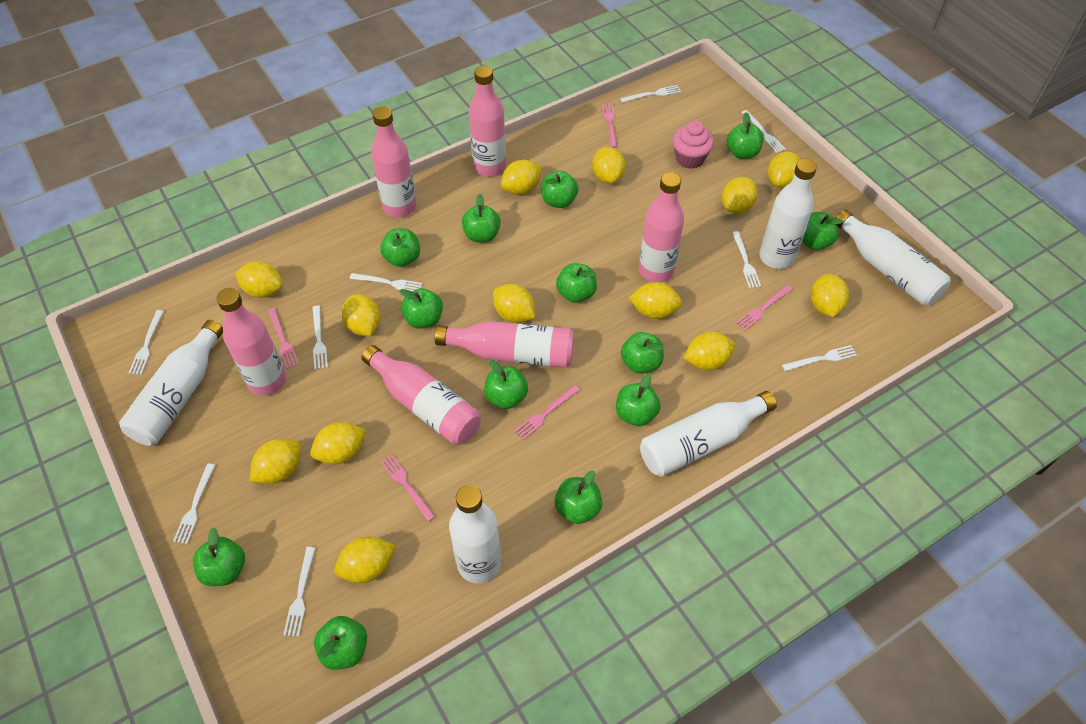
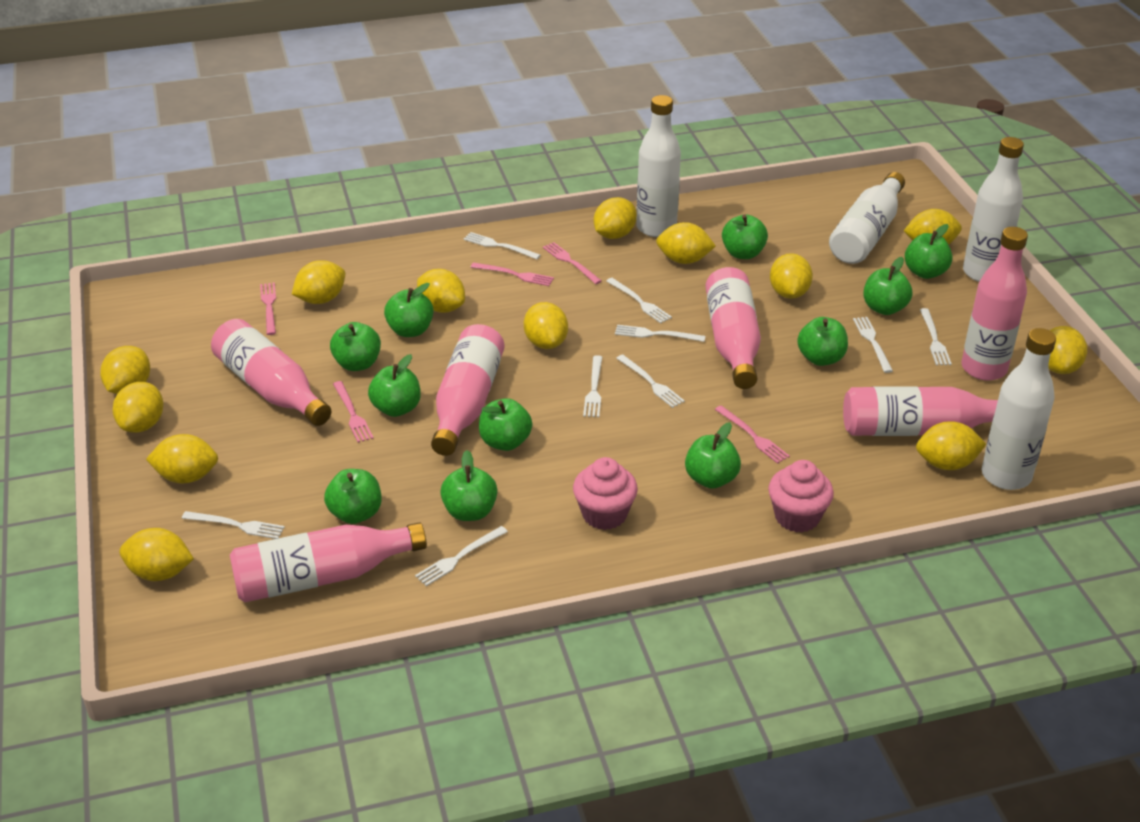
green apple: 13 -> 11
pink cupcake: 1 -> 2
white bottle: 5 -> 4

